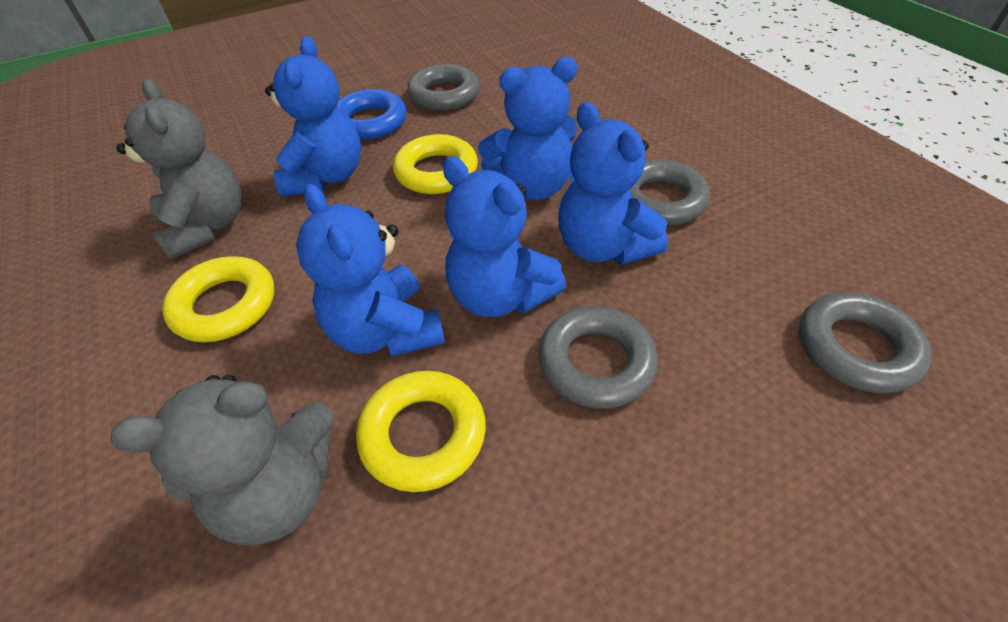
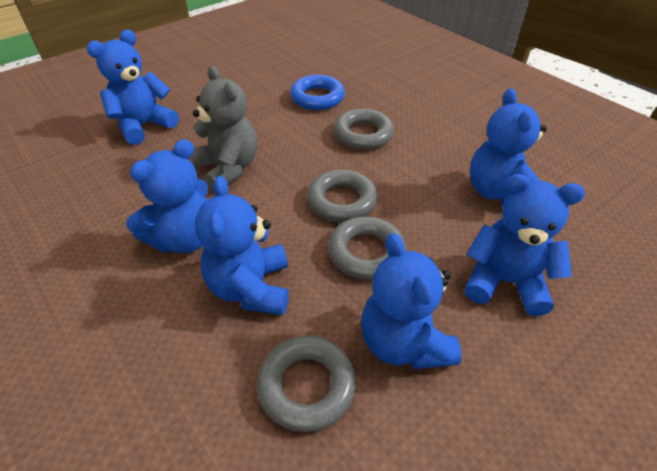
blue teddy bear: 5 -> 6
grey teddy bear: 2 -> 1
yellow ring: 3 -> 0

